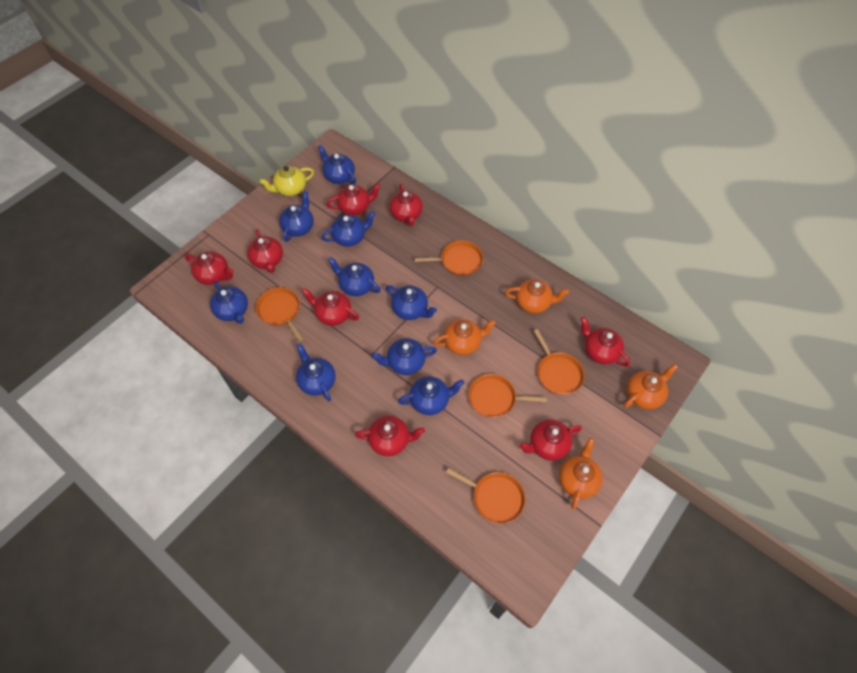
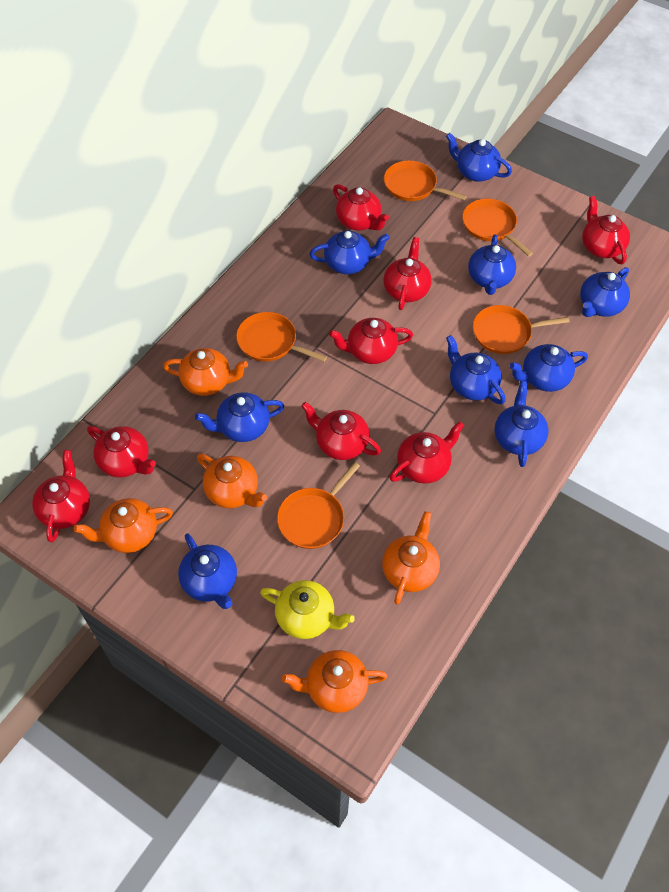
orange teapot: 4 -> 5

